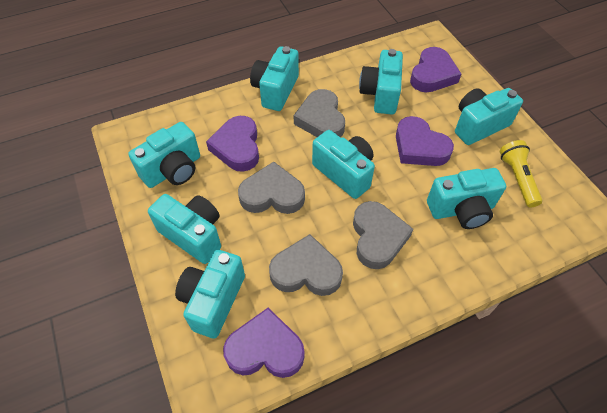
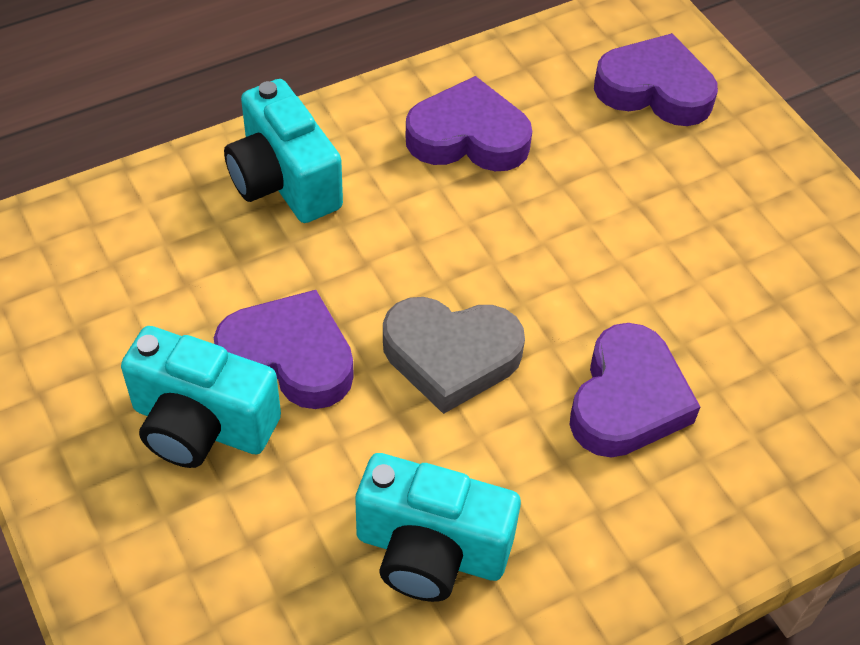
grey heart: 4 -> 1
turquoise camera: 8 -> 3
yellow flashlight: 1 -> 0

